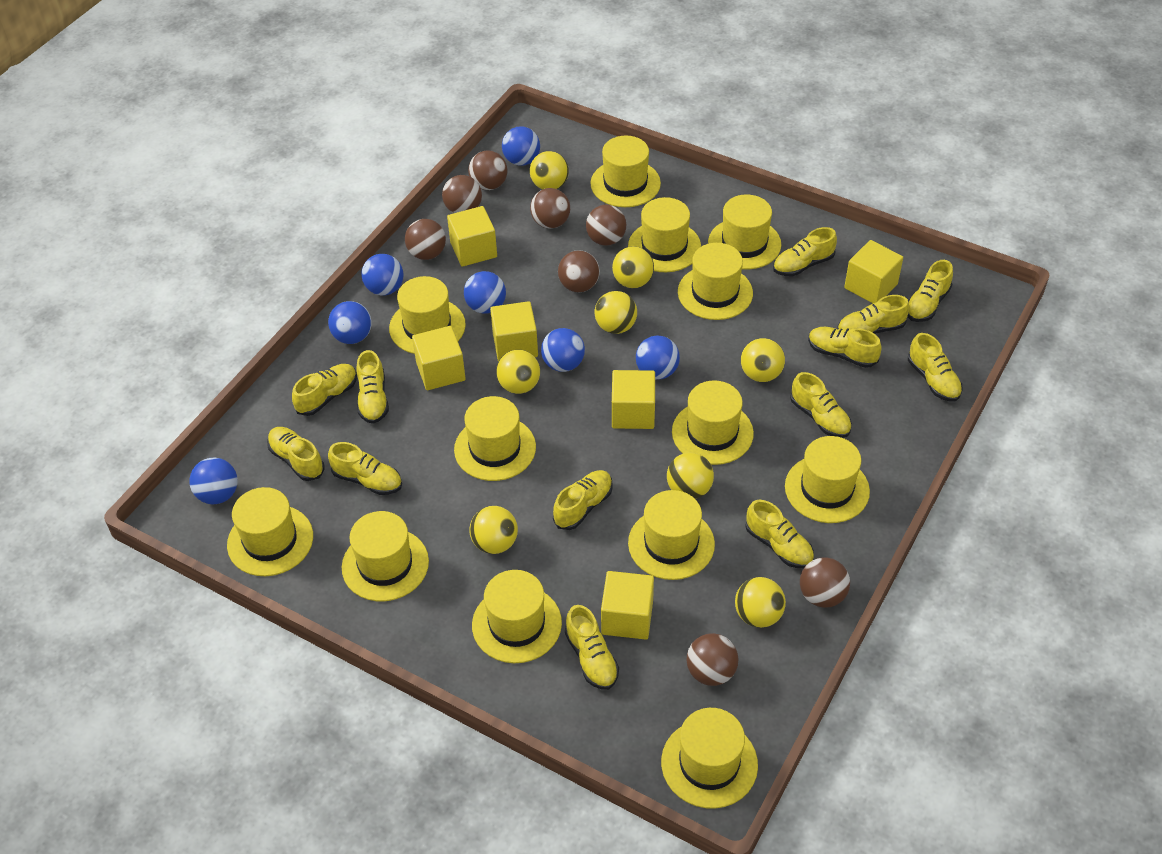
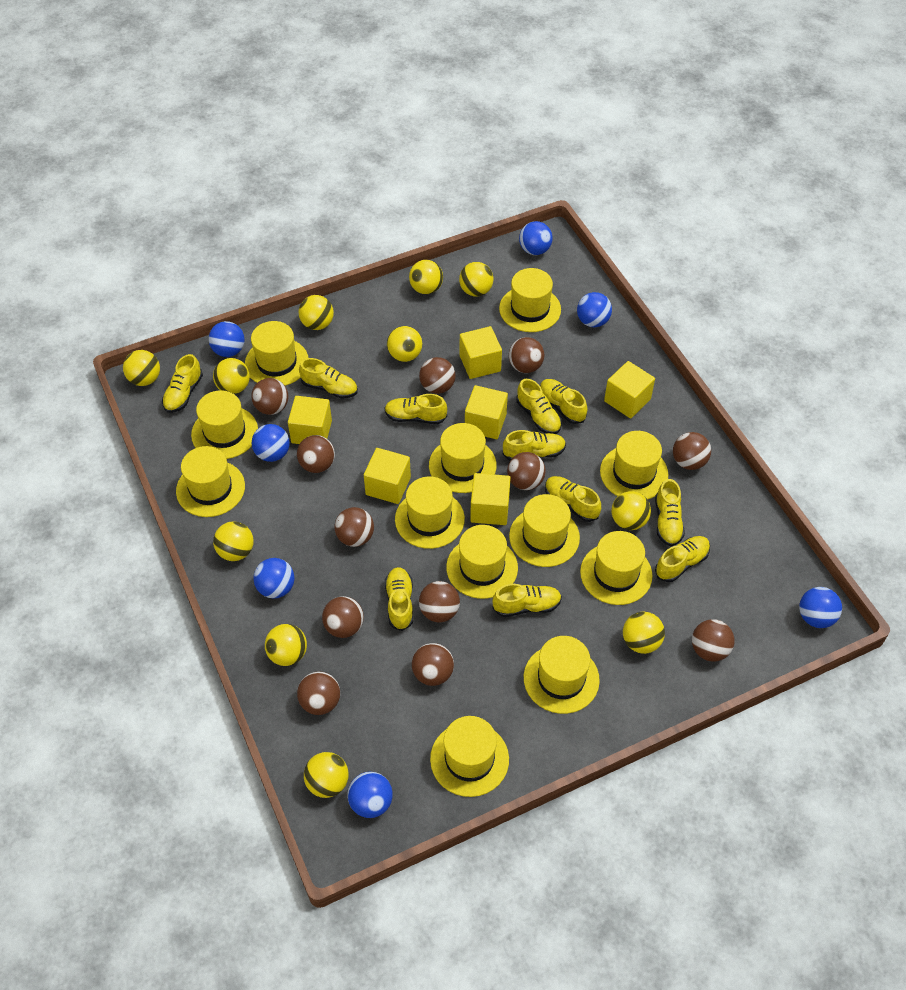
brown ball: 8 -> 12
yellow ball: 8 -> 11
yellow hat: 13 -> 12
yellow shoe: 13 -> 11

